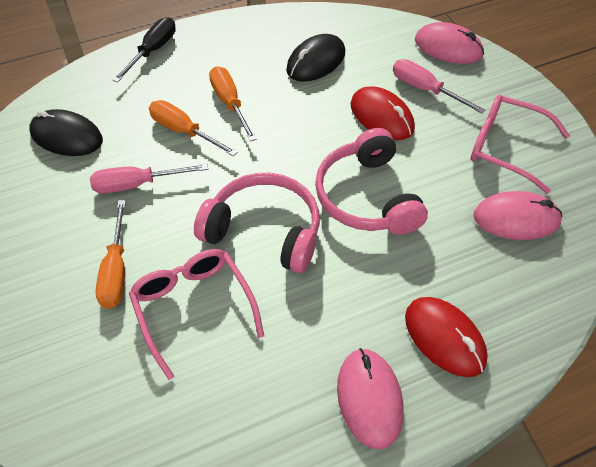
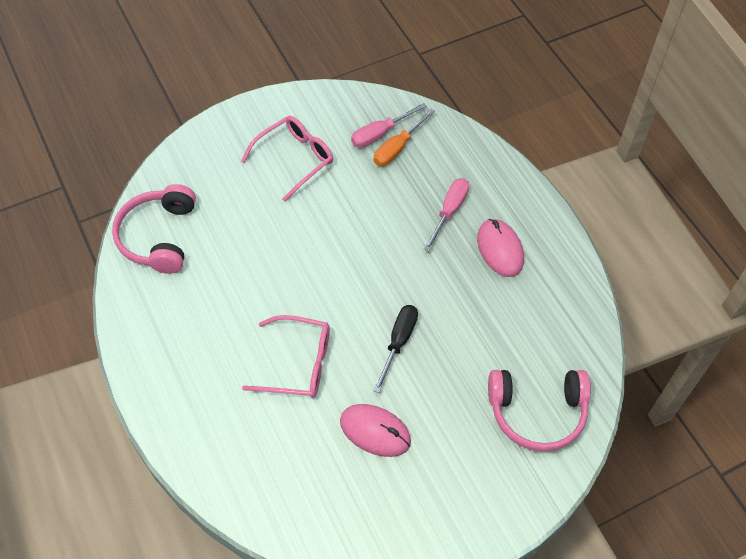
black mouse: 2 -> 0
orange screwdriver: 3 -> 1
pink mouse: 3 -> 2
red mouse: 2 -> 0

